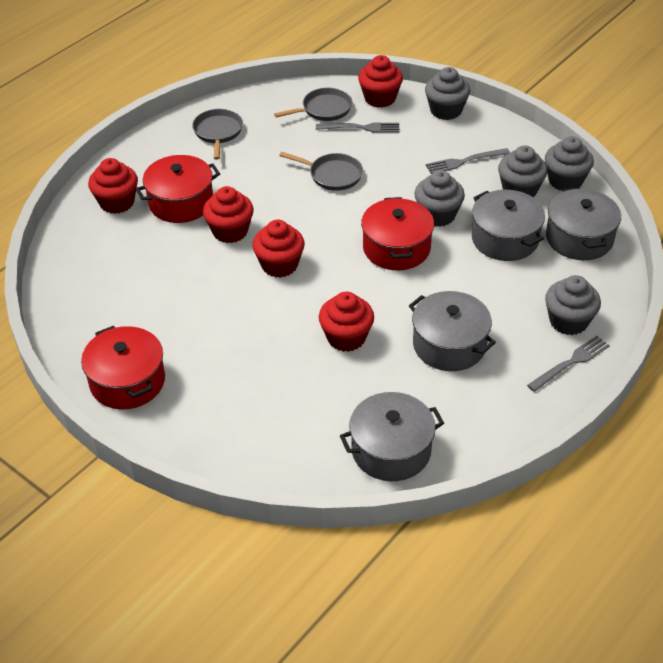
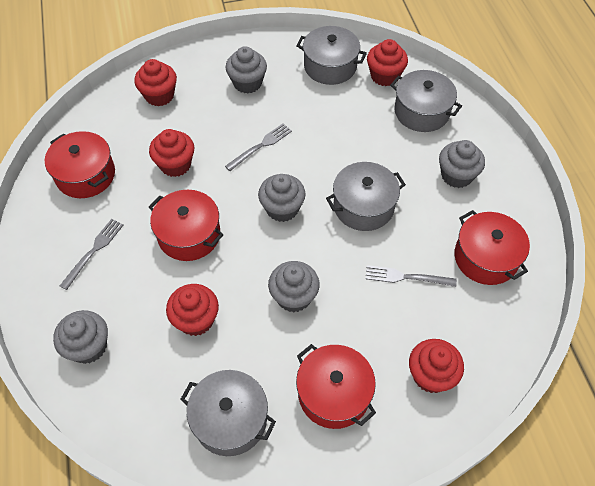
grey pan: 3 -> 0
red pot: 3 -> 4

